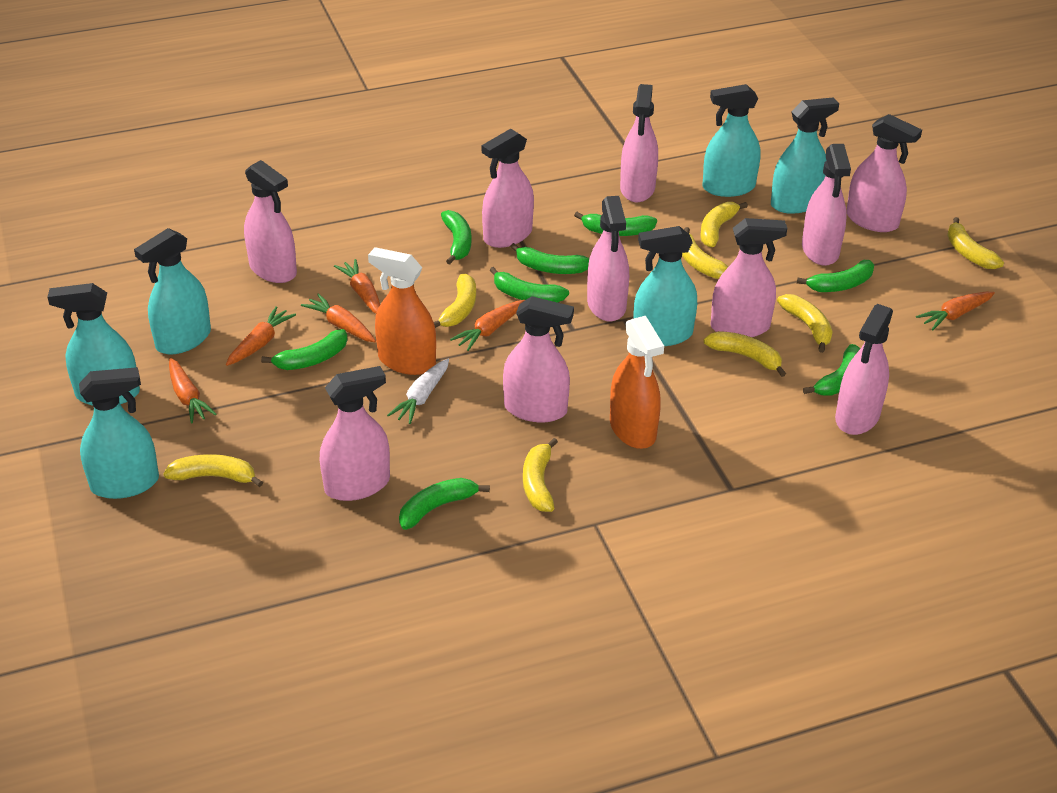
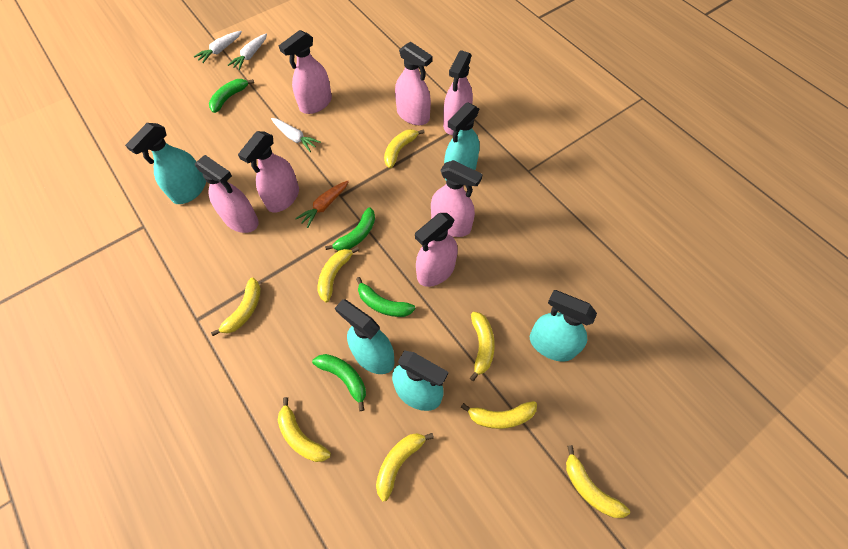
green banana: 8 -> 4
orange carrot: 6 -> 1
orange spray bottle: 2 -> 0
pink spray bottle: 10 -> 7
turquoise spray bottle: 6 -> 5
white carrot: 1 -> 3

